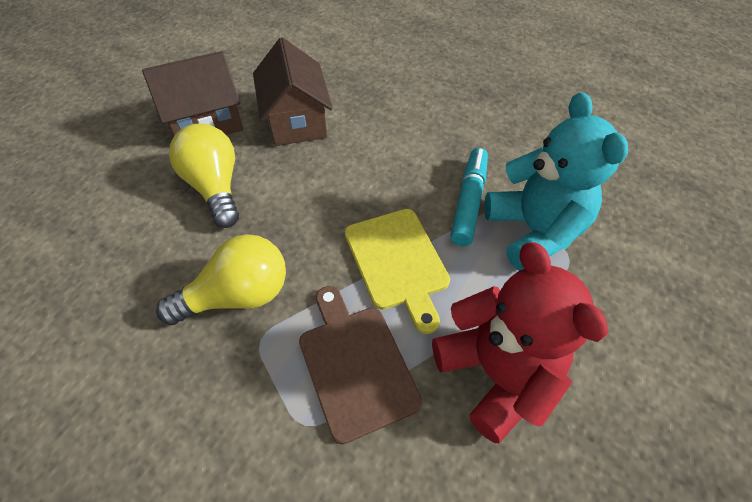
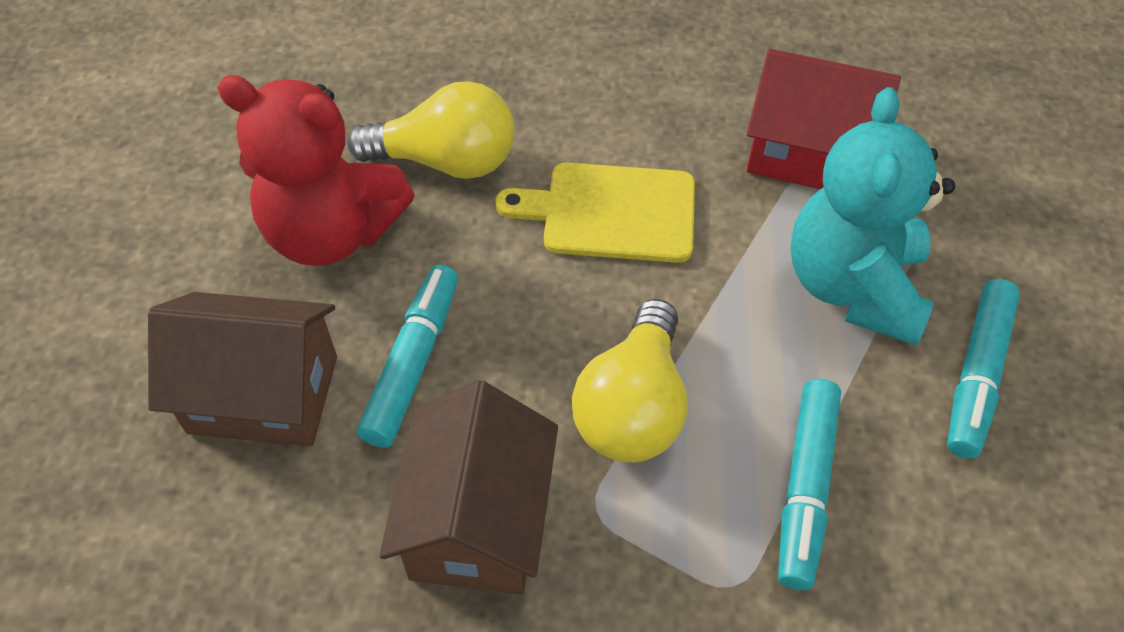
brown cutting board: 1 -> 0
red house: 0 -> 1
turquoise marker: 1 -> 3

